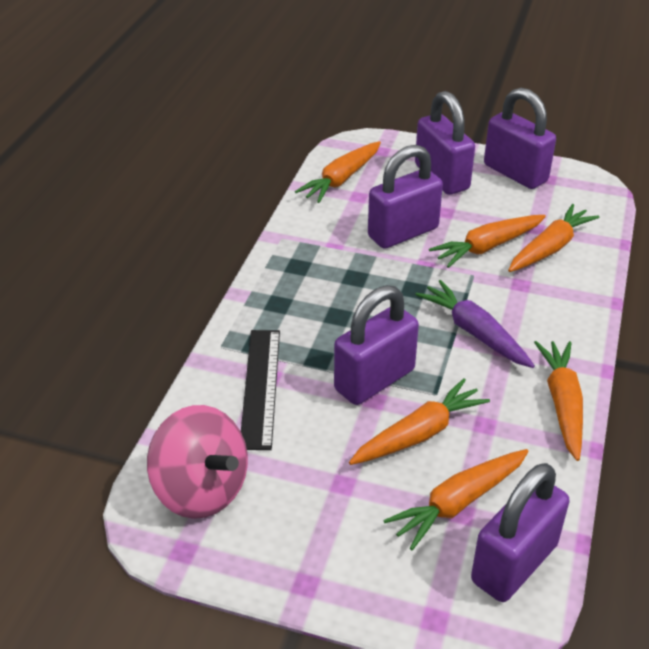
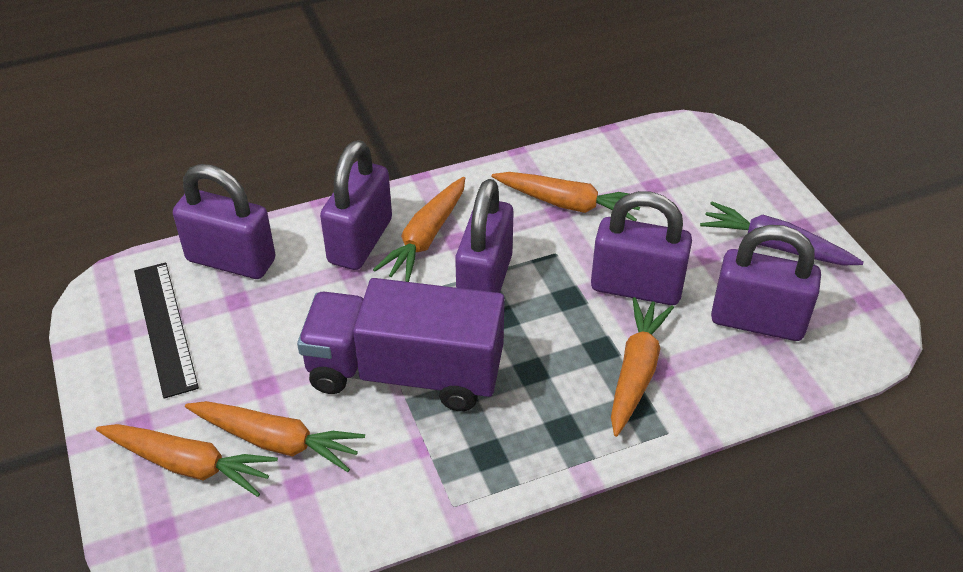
orange carrot: 6 -> 5
pink spinning top: 1 -> 0
purple truck: 0 -> 1

